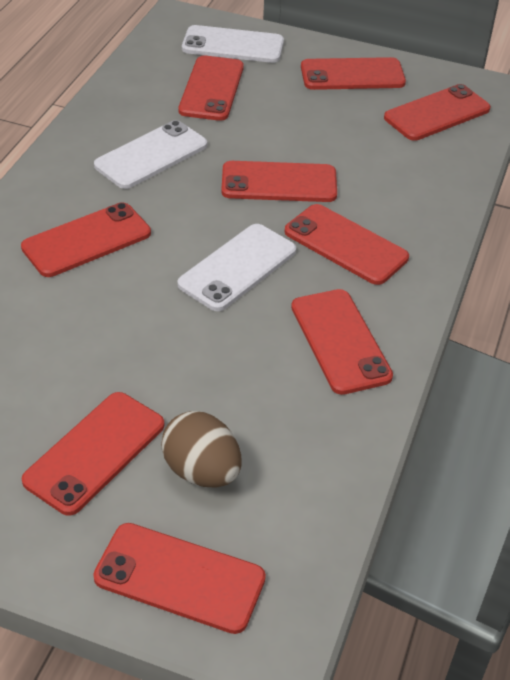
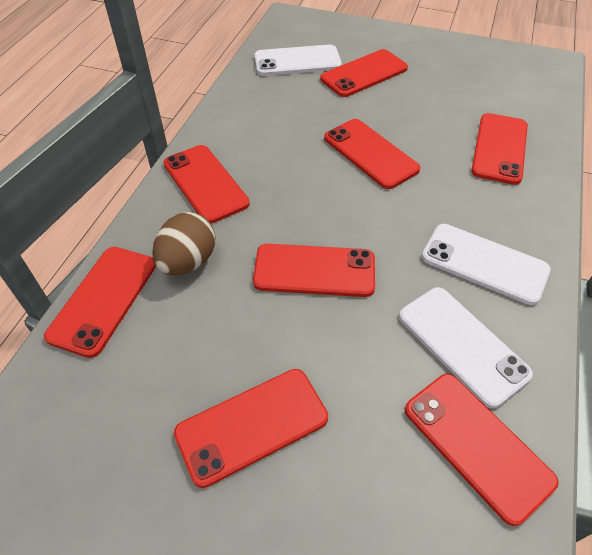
red phone: 9 -> 8

